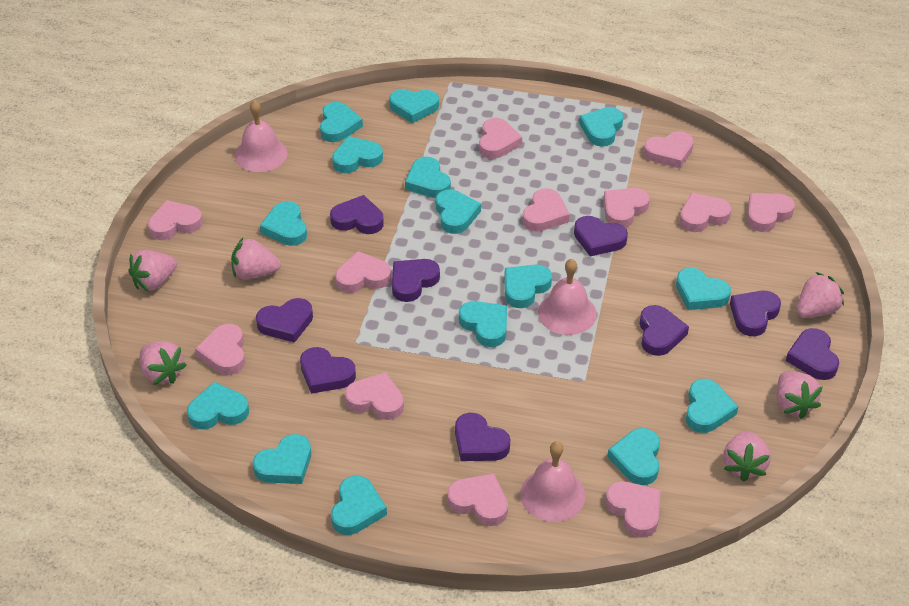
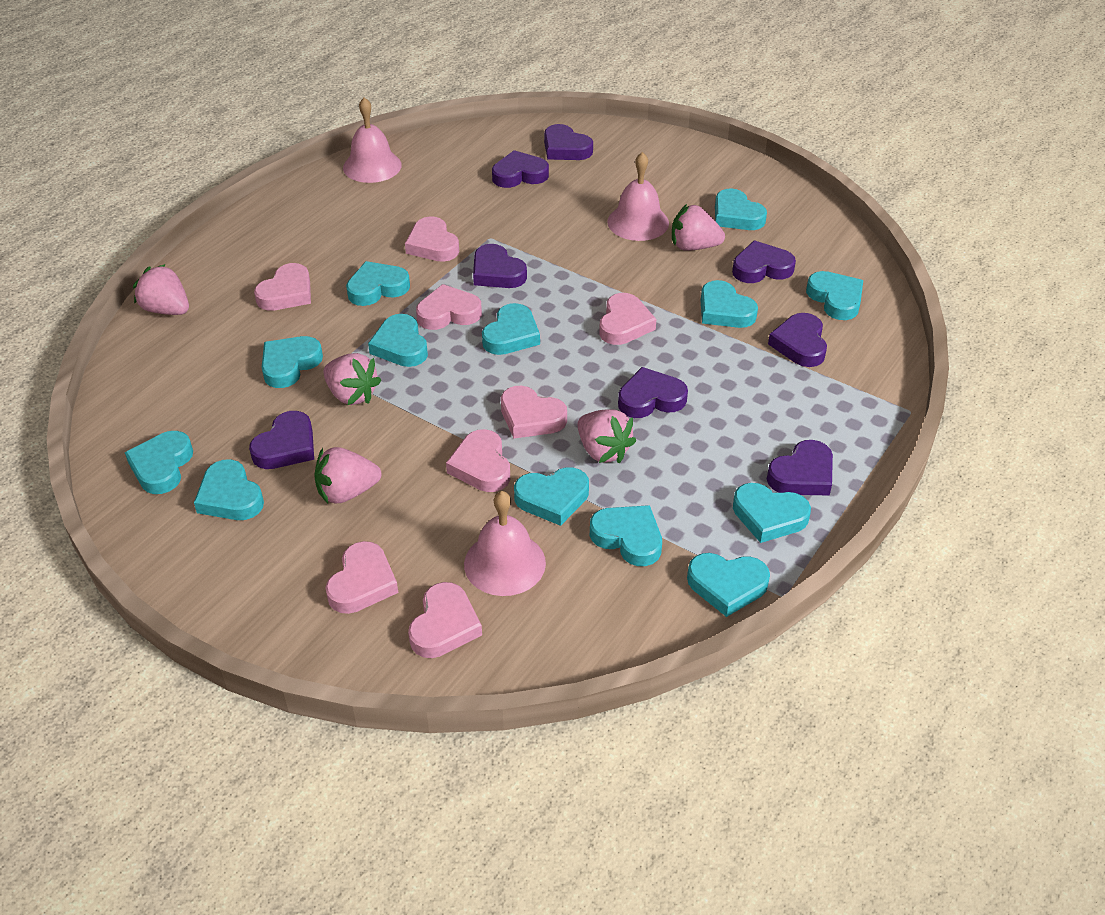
pink heart: 12 -> 8
pink strawberry: 6 -> 5
purple heart: 9 -> 8
turquoise heart: 15 -> 13

